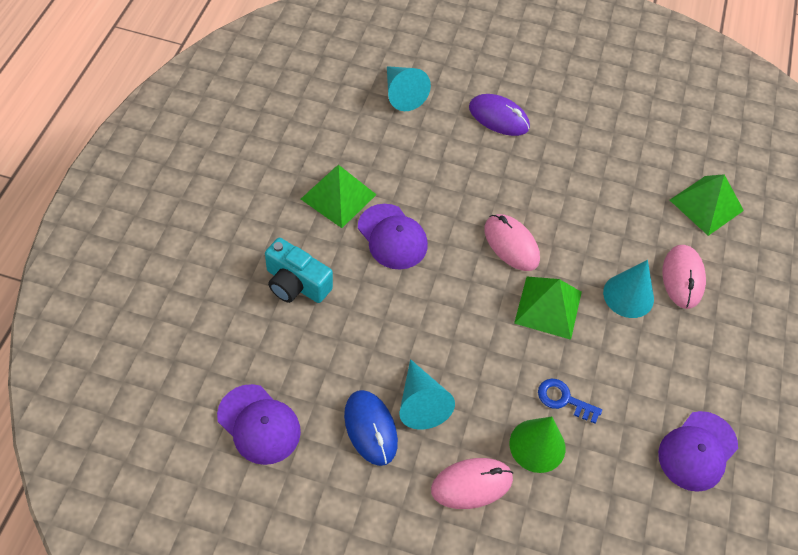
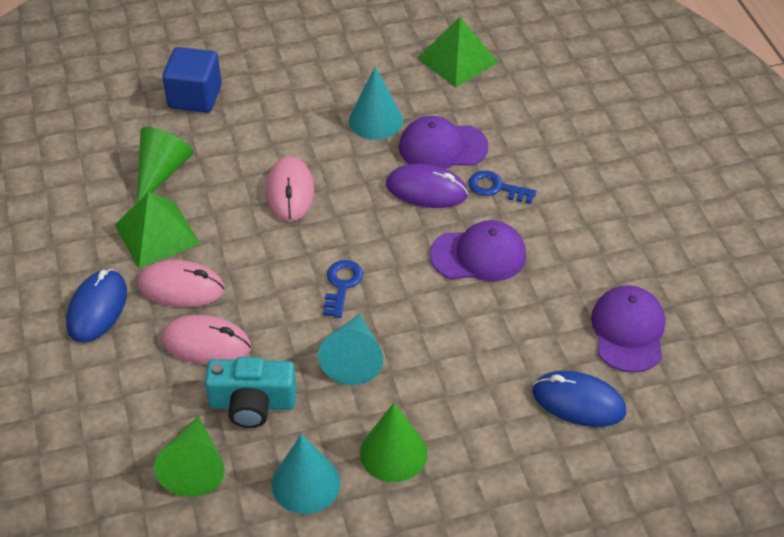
blue cube: 0 -> 1
blue key: 1 -> 2
blue mouse: 1 -> 2
green cone: 1 -> 3
green pyramid: 3 -> 2

